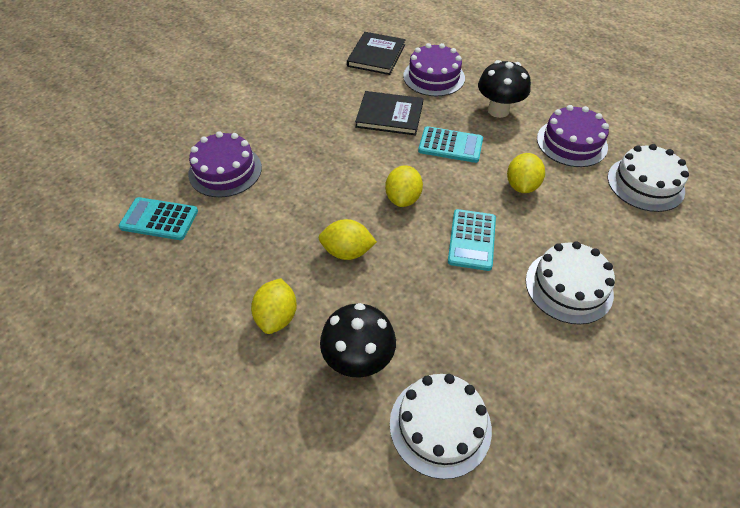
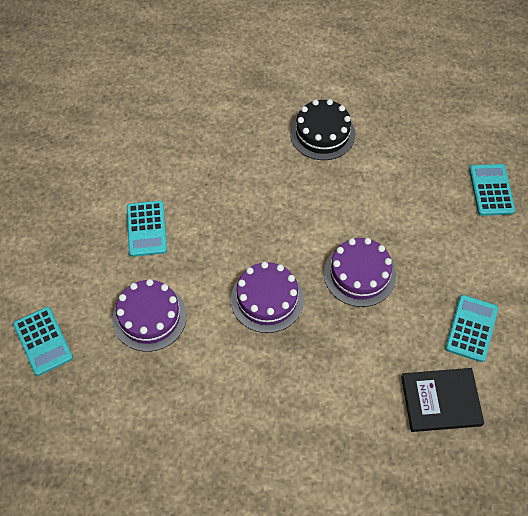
black book: 2 -> 1
black cake: 0 -> 1
black mushroom: 2 -> 0
turquoise calculator: 3 -> 4
white cake: 3 -> 0
yellow lemon: 4 -> 0

